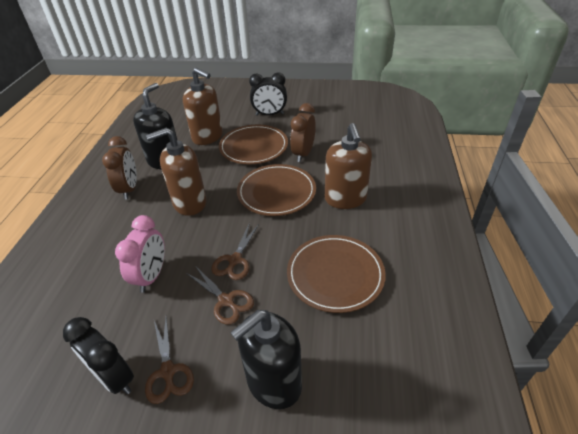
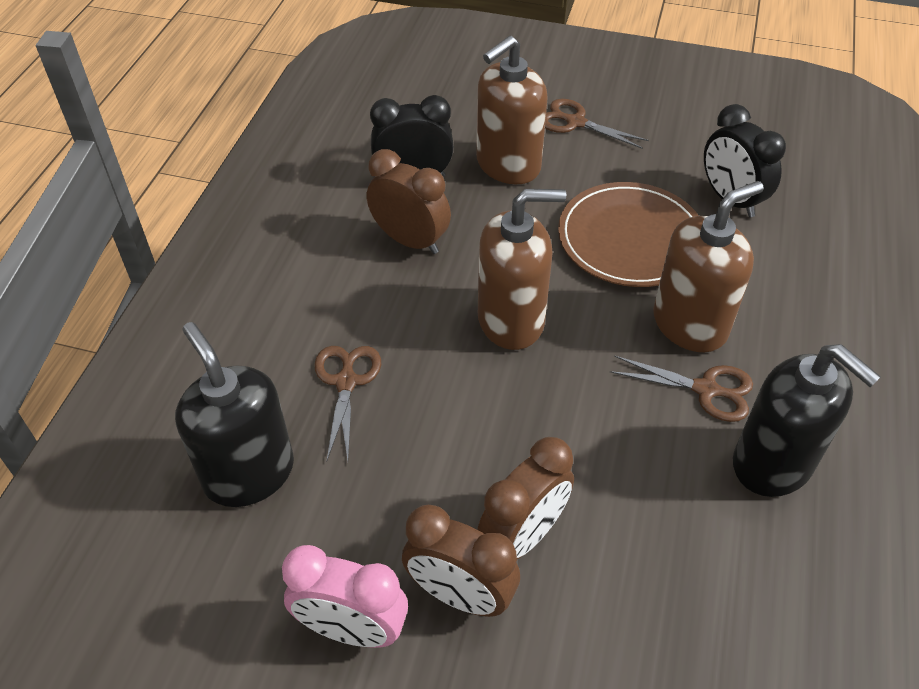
brown clock: 2 -> 3
brown plate: 3 -> 1

